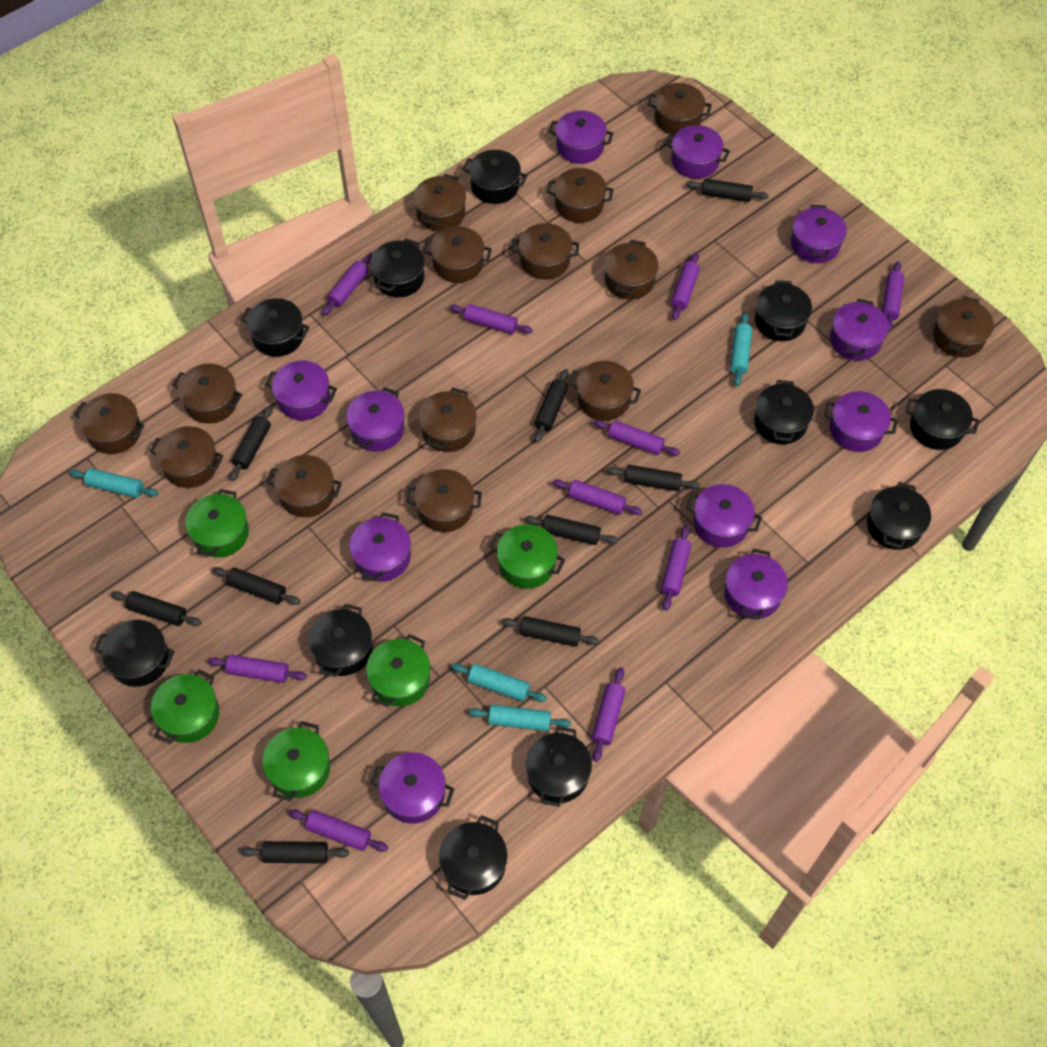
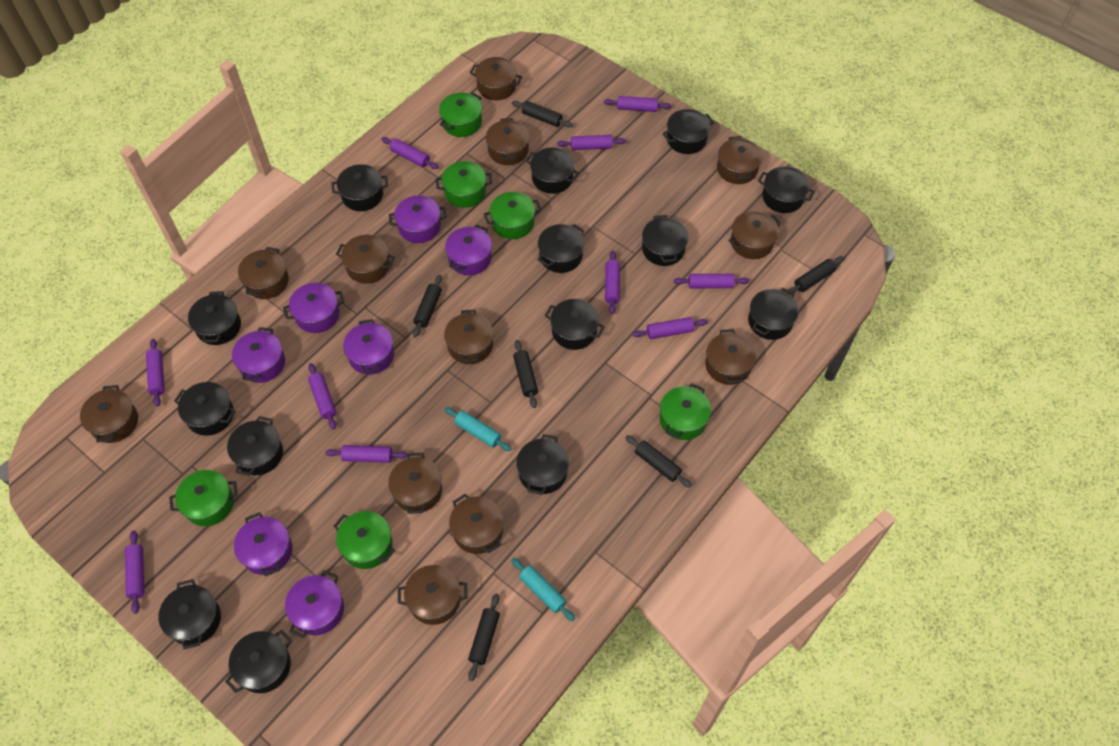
black pot: 11 -> 14
black rolling pin: 9 -> 6
brown pot: 14 -> 12
green pot: 5 -> 6
purple pot: 11 -> 7
turquoise rolling pin: 4 -> 2

